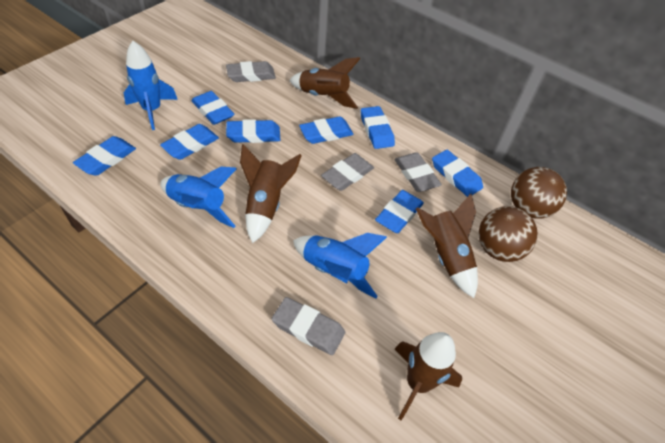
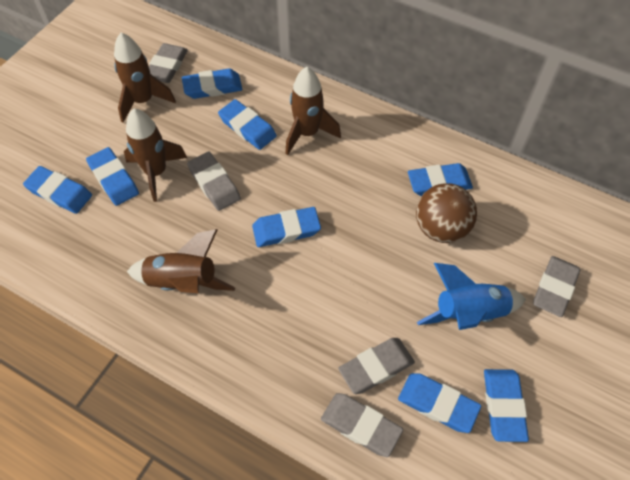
blue rocket: 3 -> 1
brown ball: 2 -> 1
grey eraser: 4 -> 5

